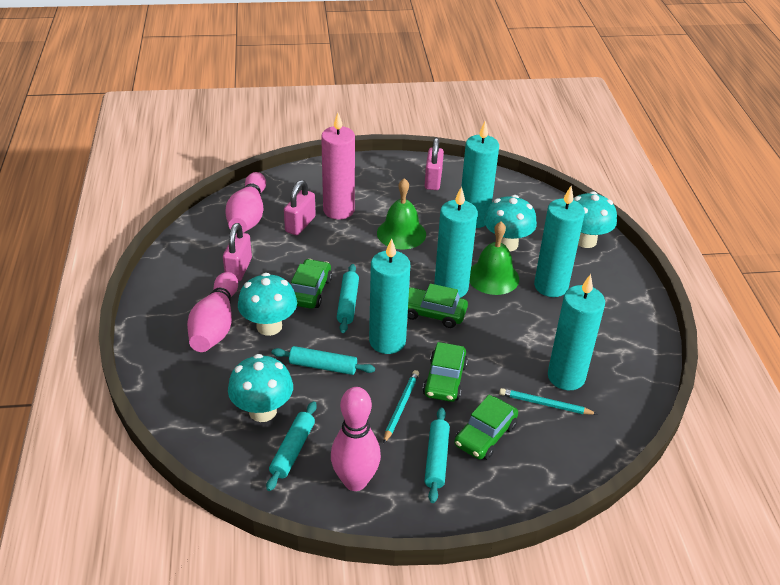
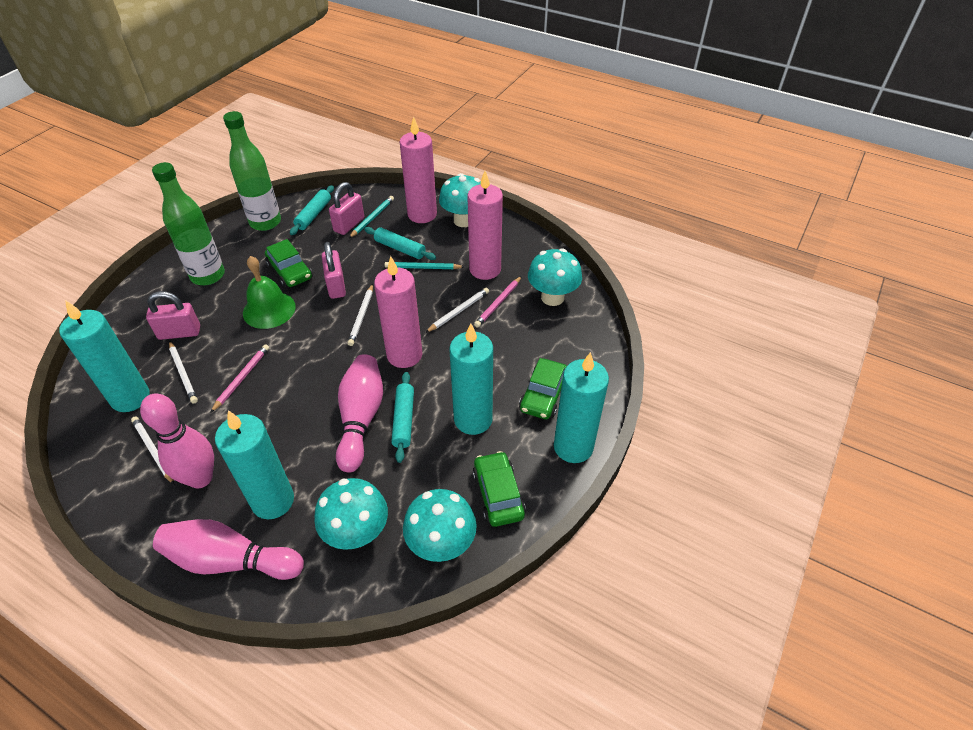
green bell: 2 -> 1
green bottle: 0 -> 2
green car: 4 -> 3
pink candle: 1 -> 3
pink pencil: 0 -> 2
turquoise candle: 5 -> 4
turquoise rolling pin: 4 -> 3
white pencil: 0 -> 4

